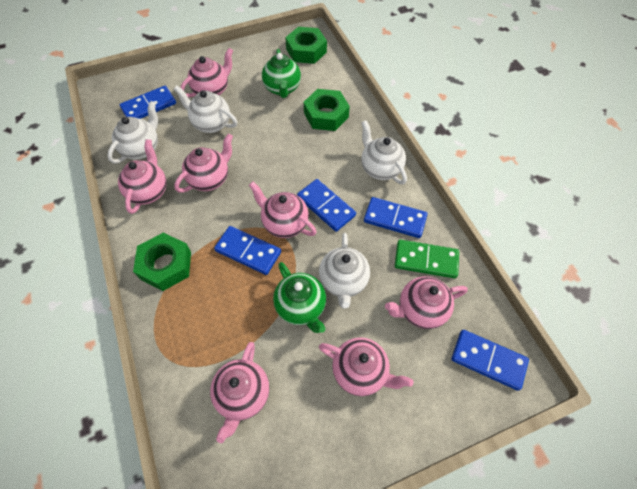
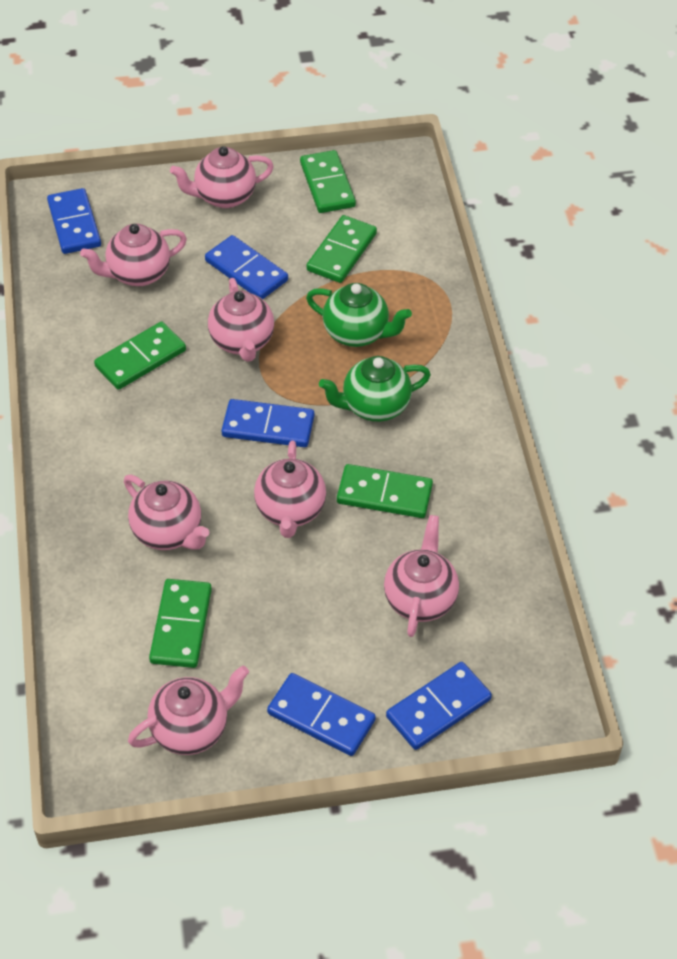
green domino: 1 -> 5
green nut: 3 -> 0
white teapot: 4 -> 0

